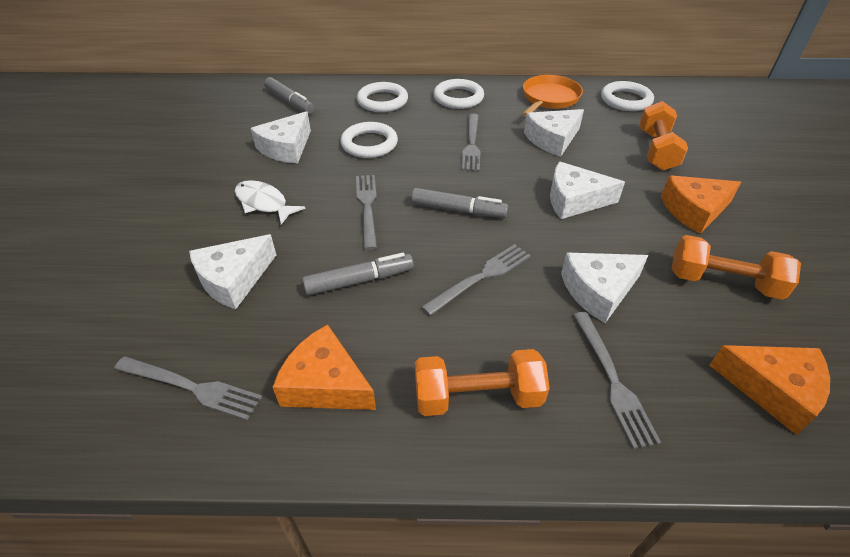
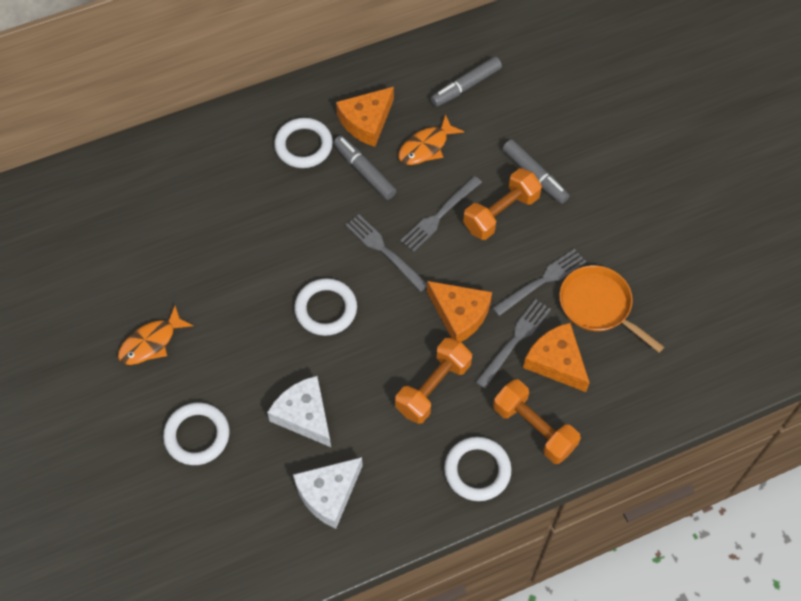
grey fork: 5 -> 4
orange fish: 0 -> 2
white cheese: 5 -> 2
white fish: 1 -> 0

